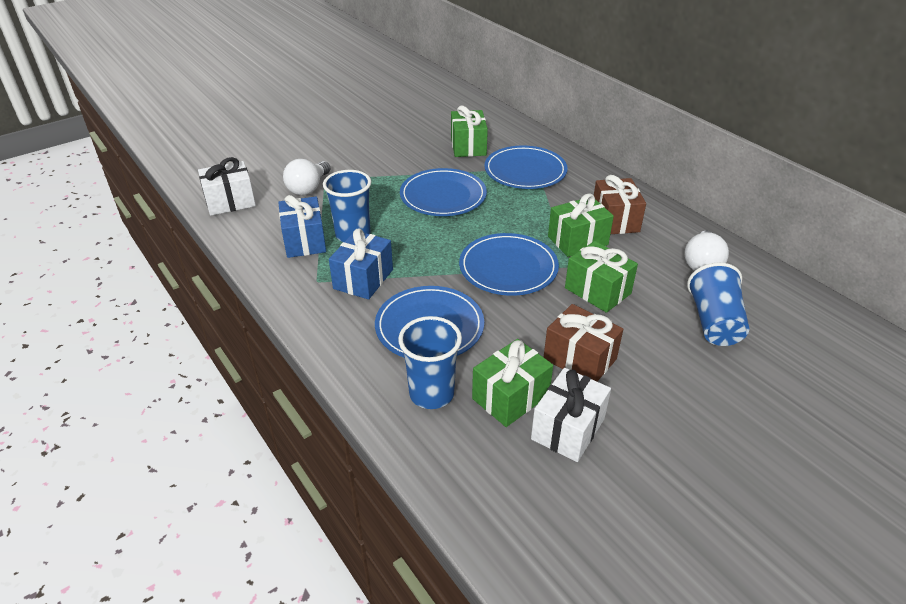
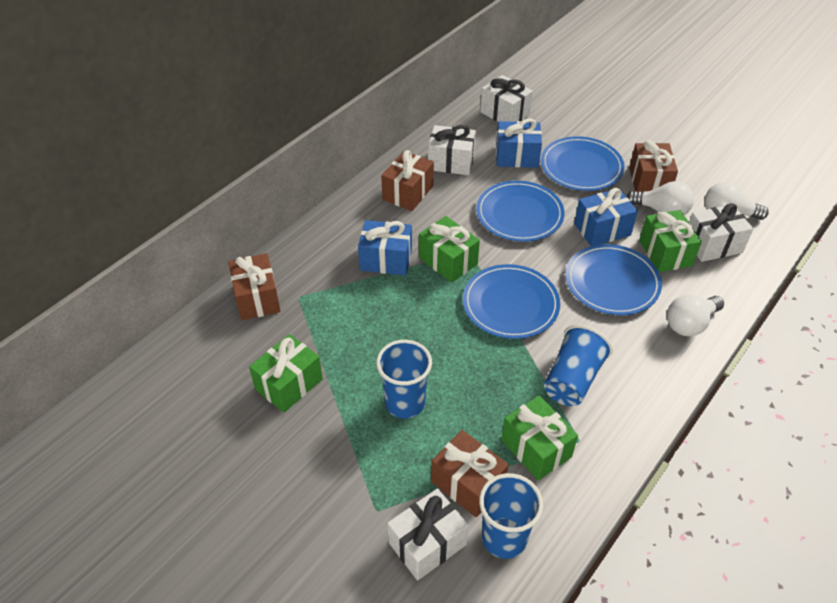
blue gift: 2 -> 3
brown gift: 2 -> 4
white gift: 2 -> 4
white light bulb: 2 -> 3

